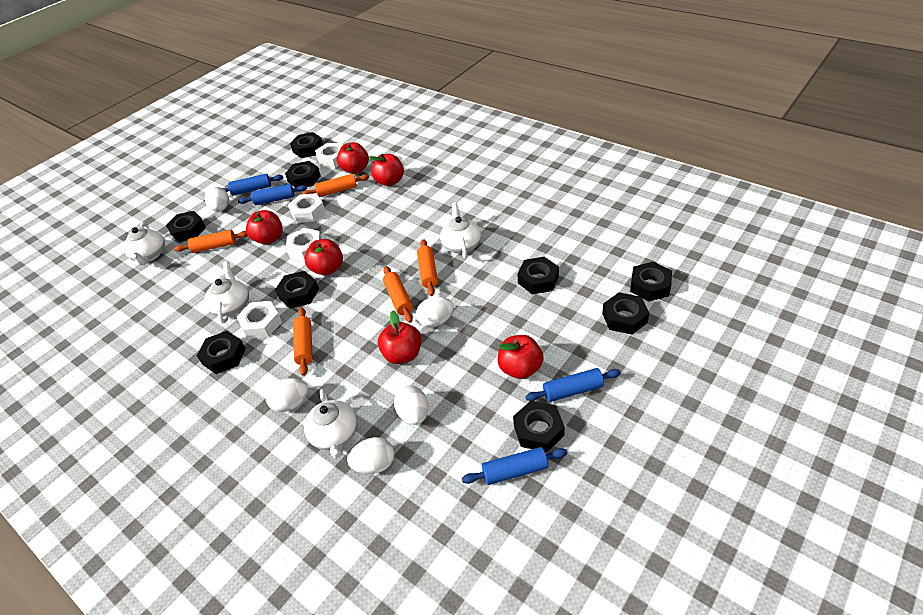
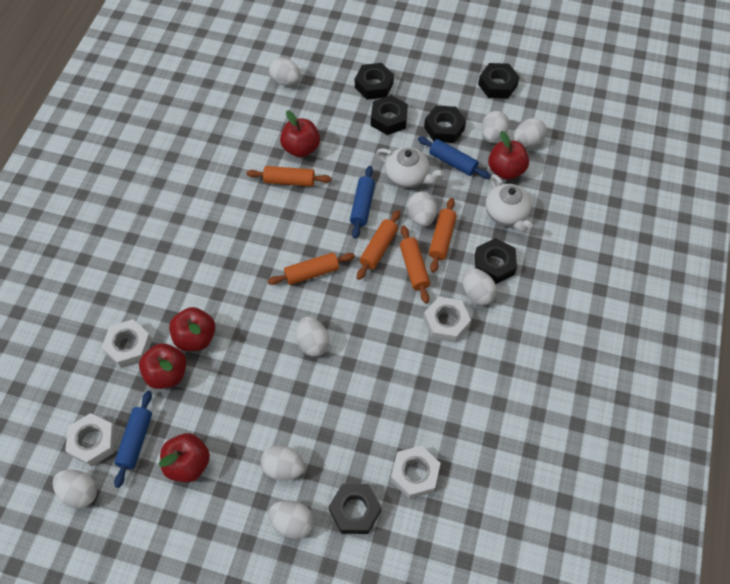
black nut: 9 -> 6
blue rolling pin: 4 -> 3
red apple: 6 -> 5
white egg: 5 -> 9
white teapot: 4 -> 2

